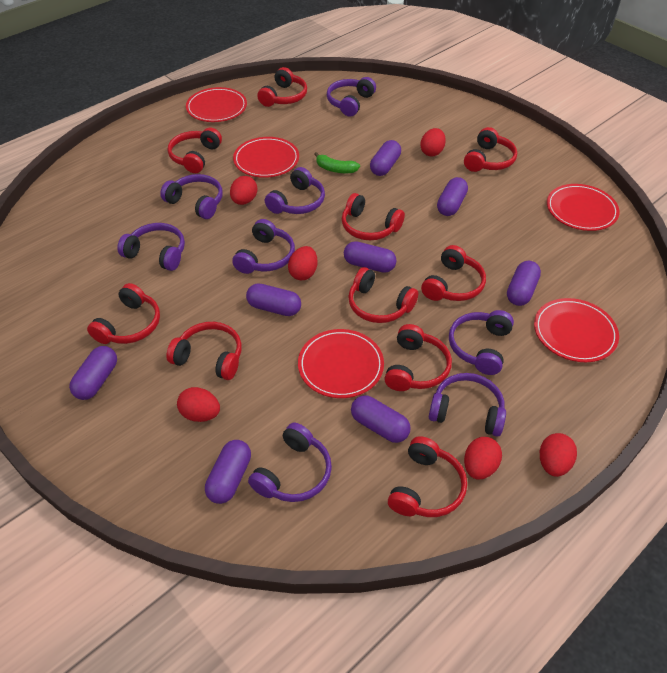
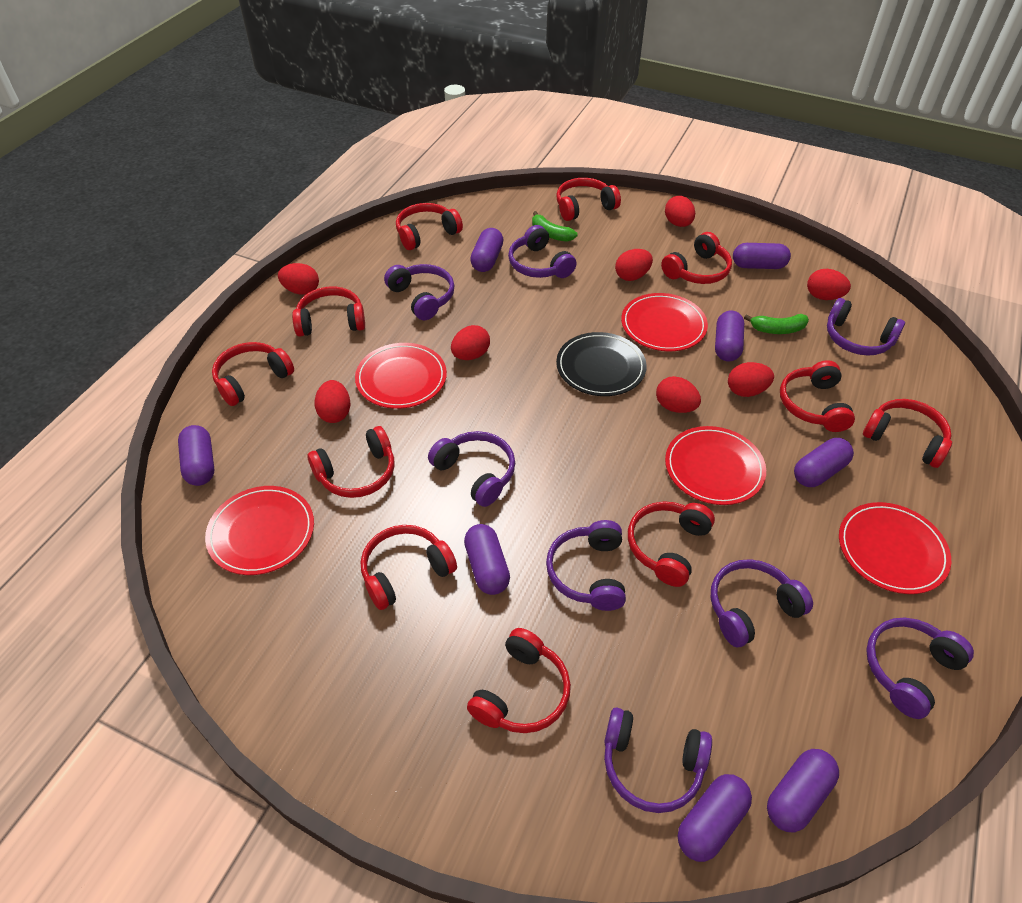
black plate: 0 -> 1
green banana: 1 -> 2
red egg: 6 -> 8
red headphones: 10 -> 11

